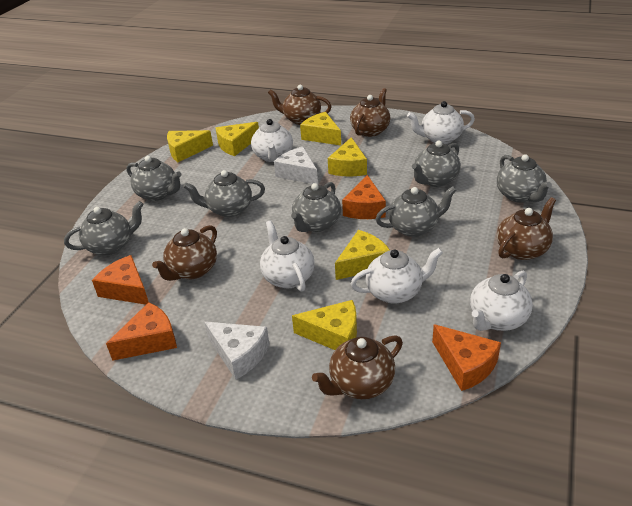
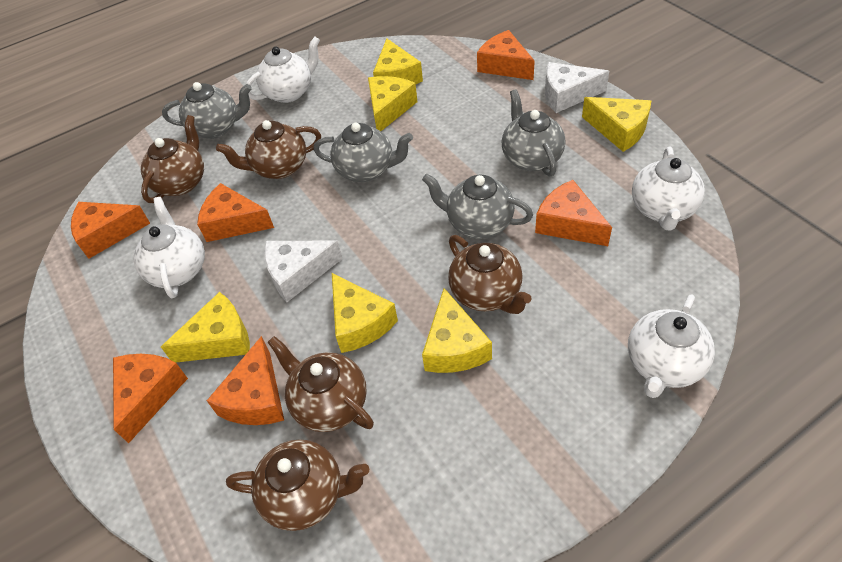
grey teapot: 7 -> 4
orange cheese: 4 -> 6
white teapot: 5 -> 4

